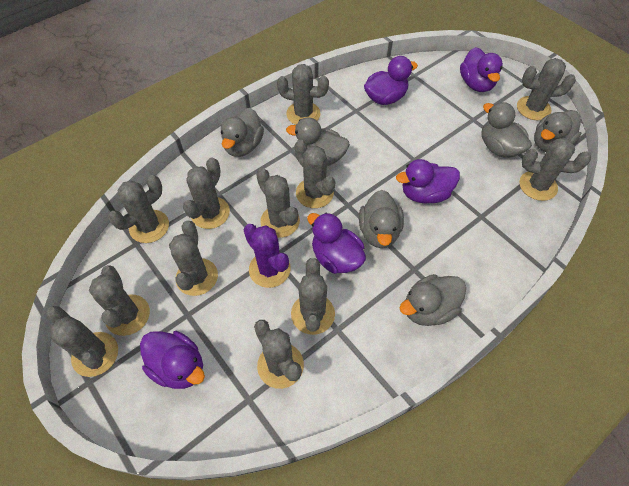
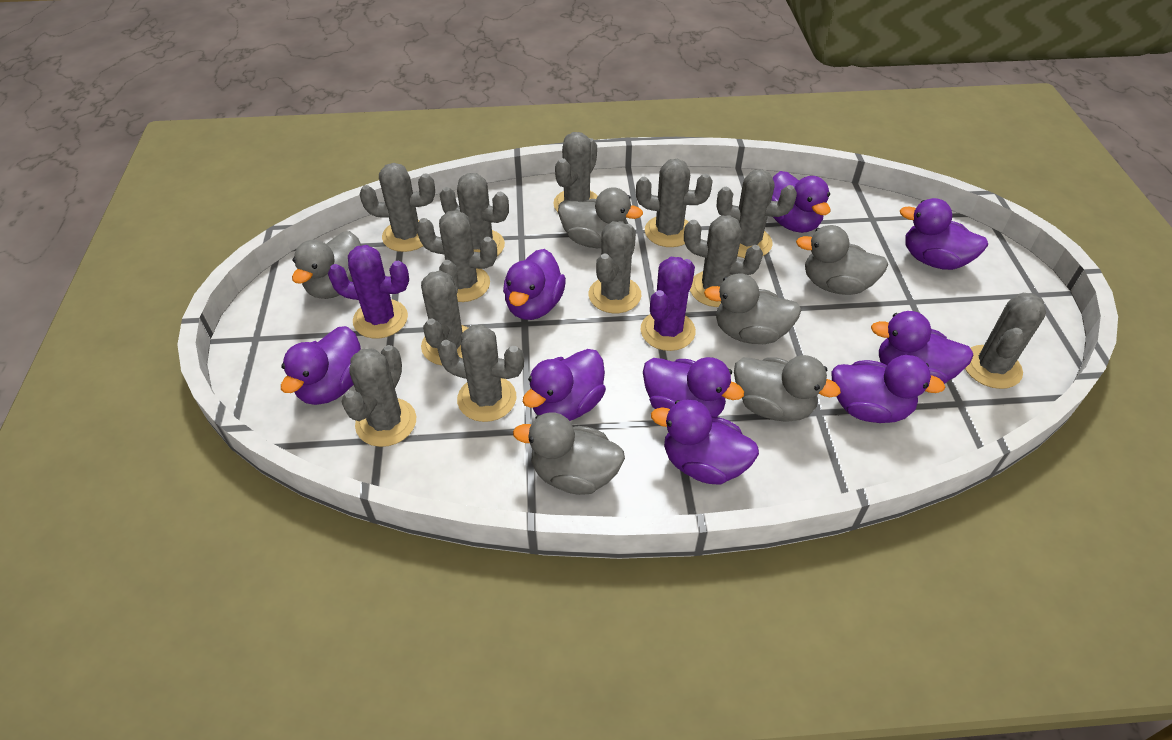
purple cactus: 1 -> 2
purple duck: 5 -> 9

